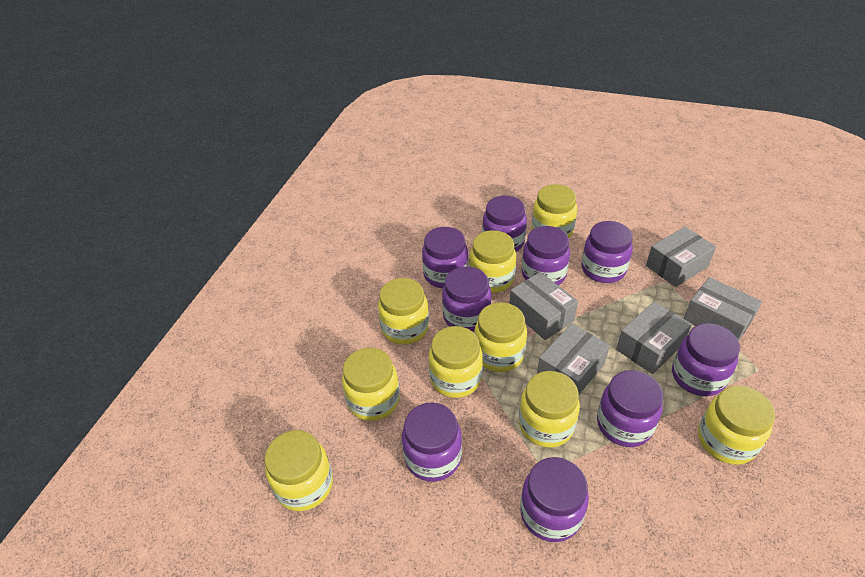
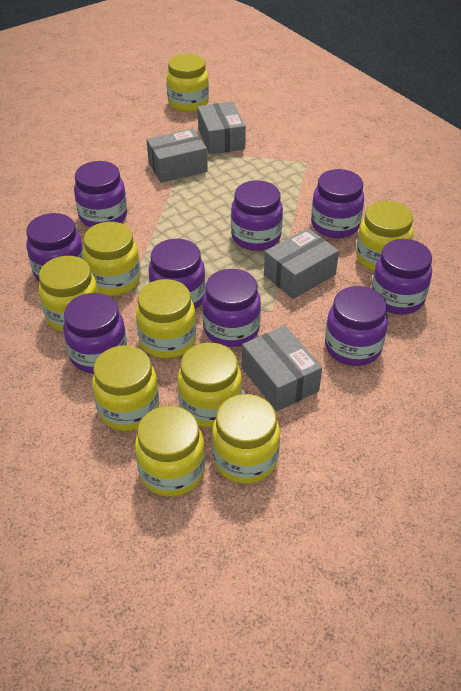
grey box: 5 -> 4

